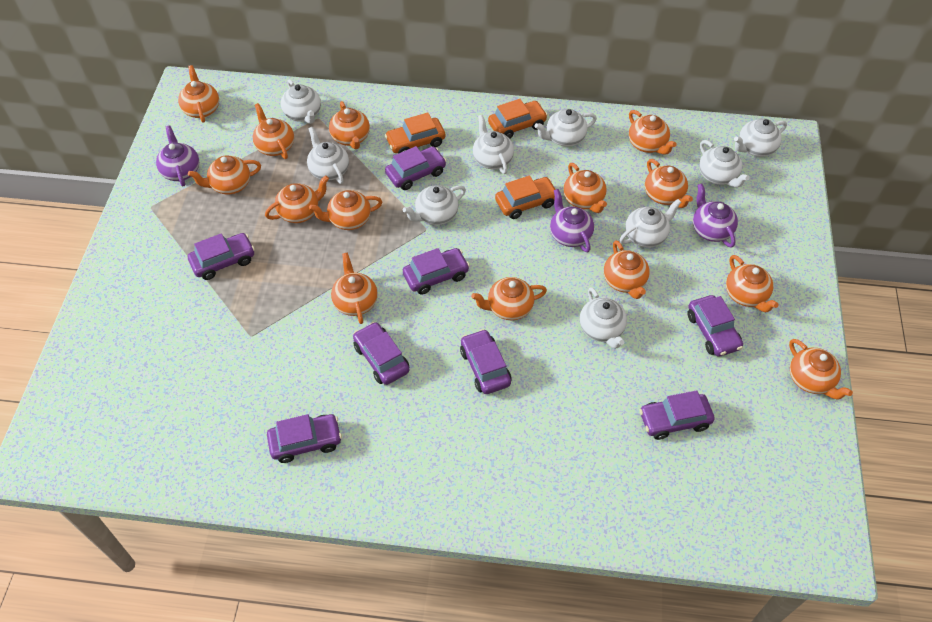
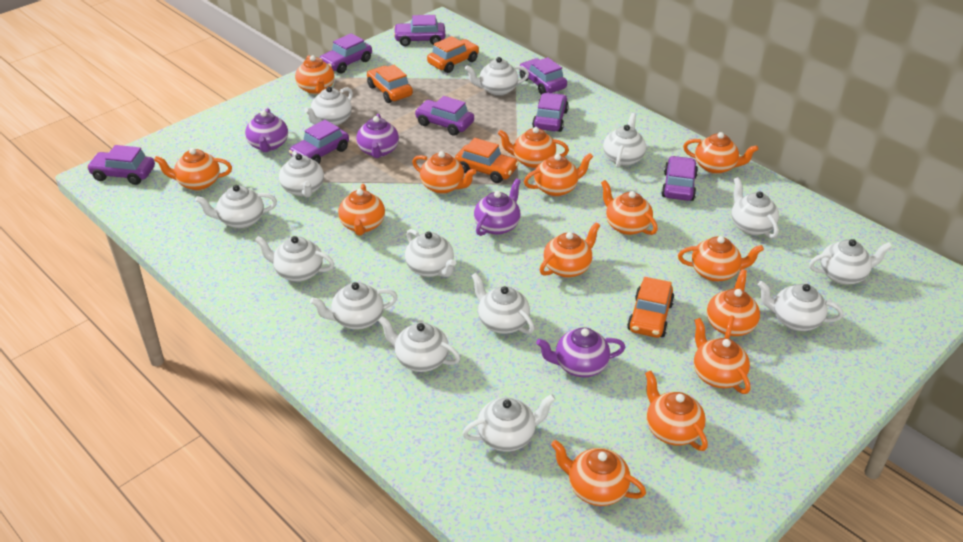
orange car: 3 -> 4
purple teapot: 3 -> 4
white teapot: 9 -> 14

